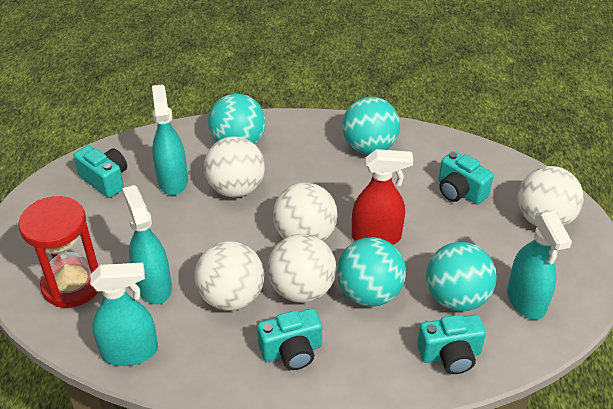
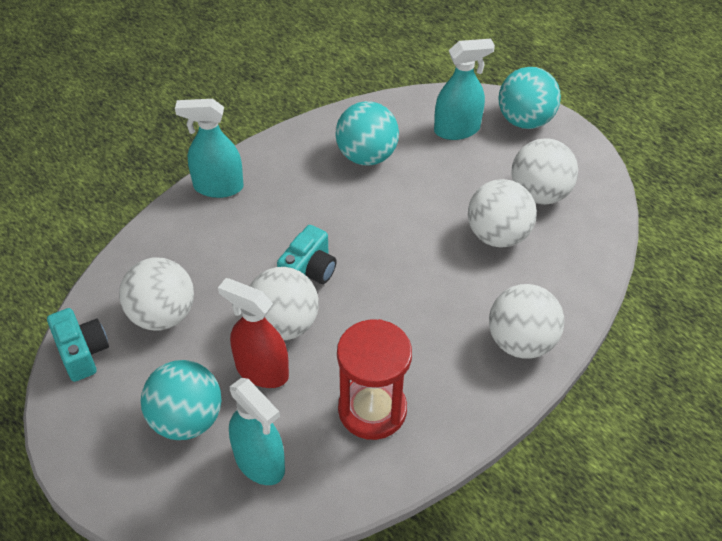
turquoise ball: 4 -> 3
turquoise camera: 4 -> 2
turquoise spray bottle: 4 -> 3

